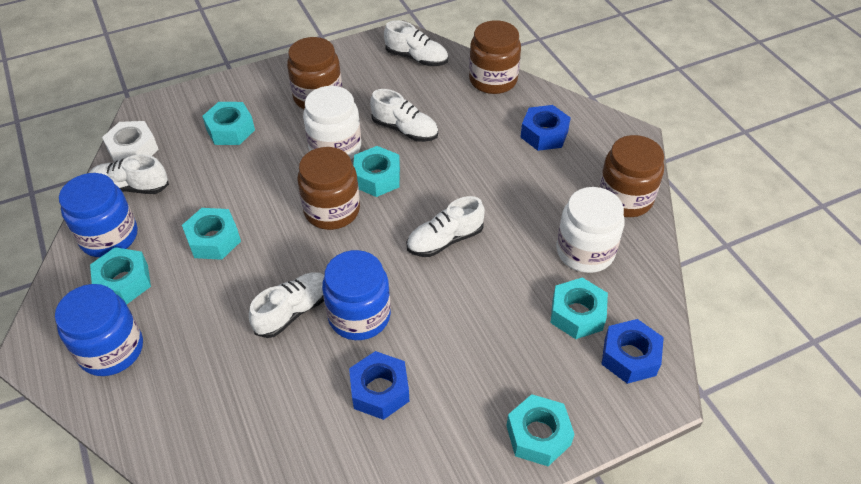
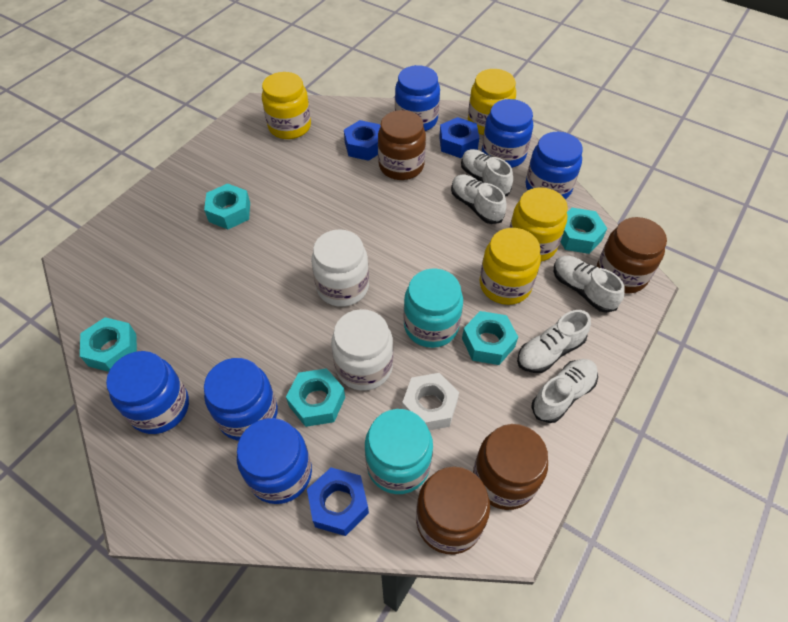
blue jar: 3 -> 6
turquoise jar: 0 -> 2
turquoise nut: 6 -> 5
yellow jar: 0 -> 4

